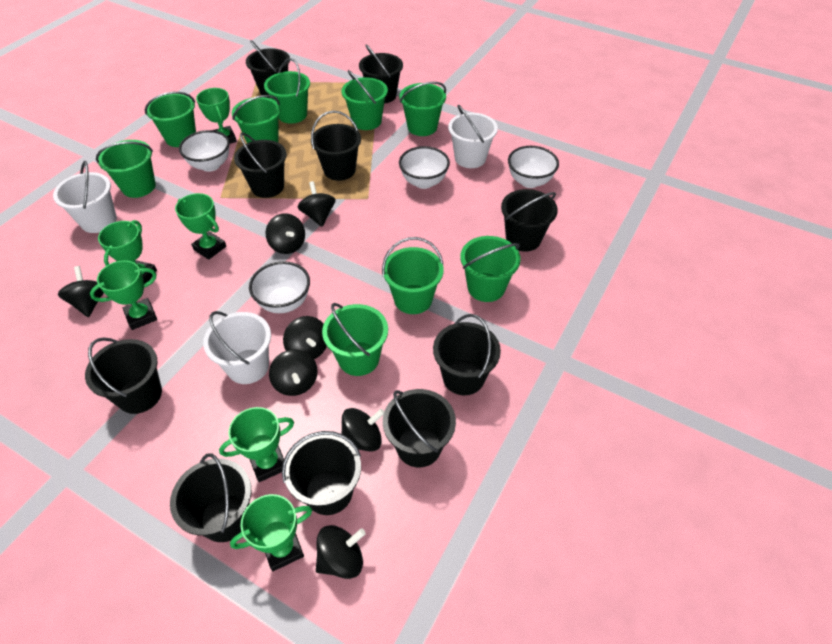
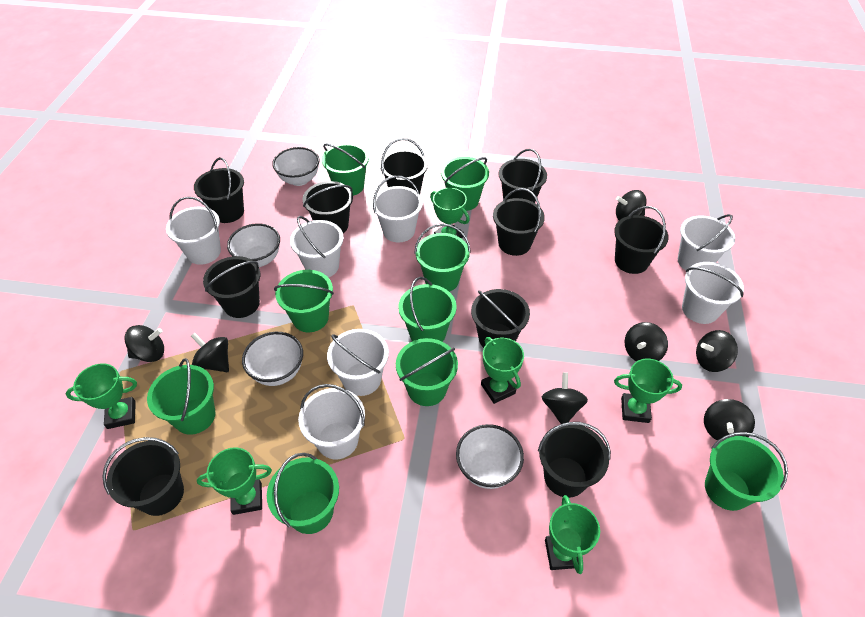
white bucket: 3 -> 7

